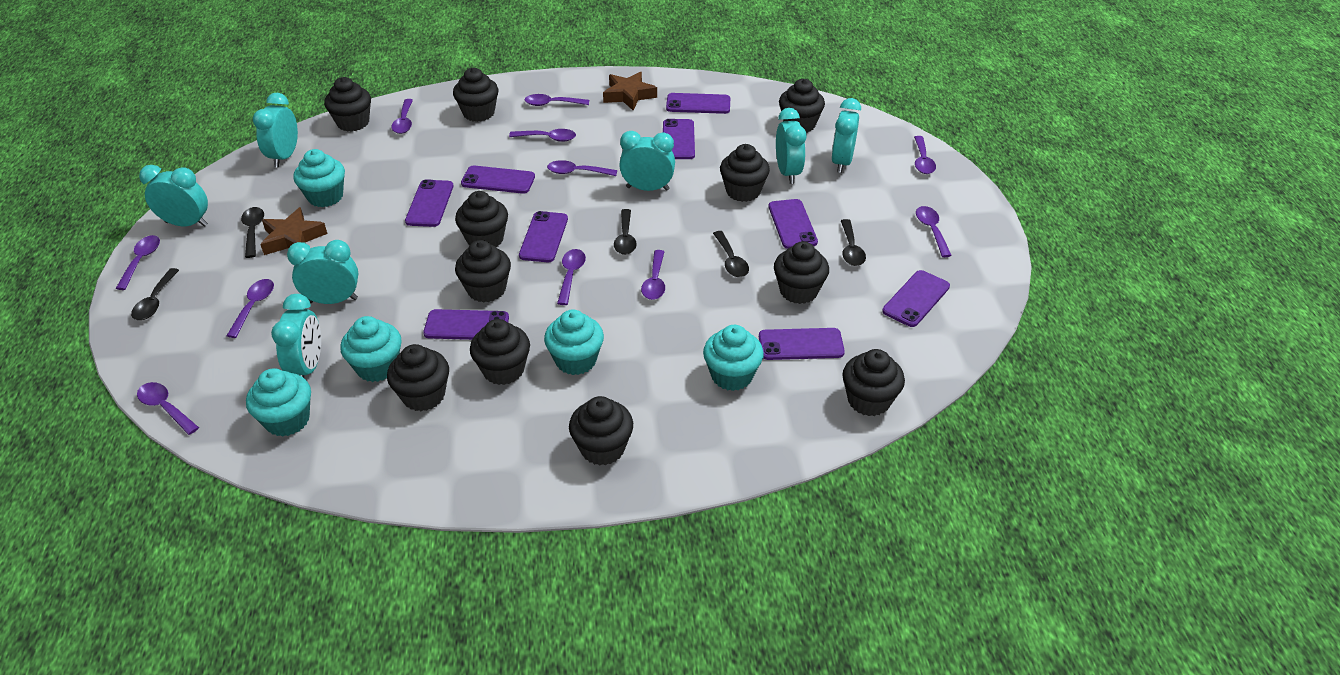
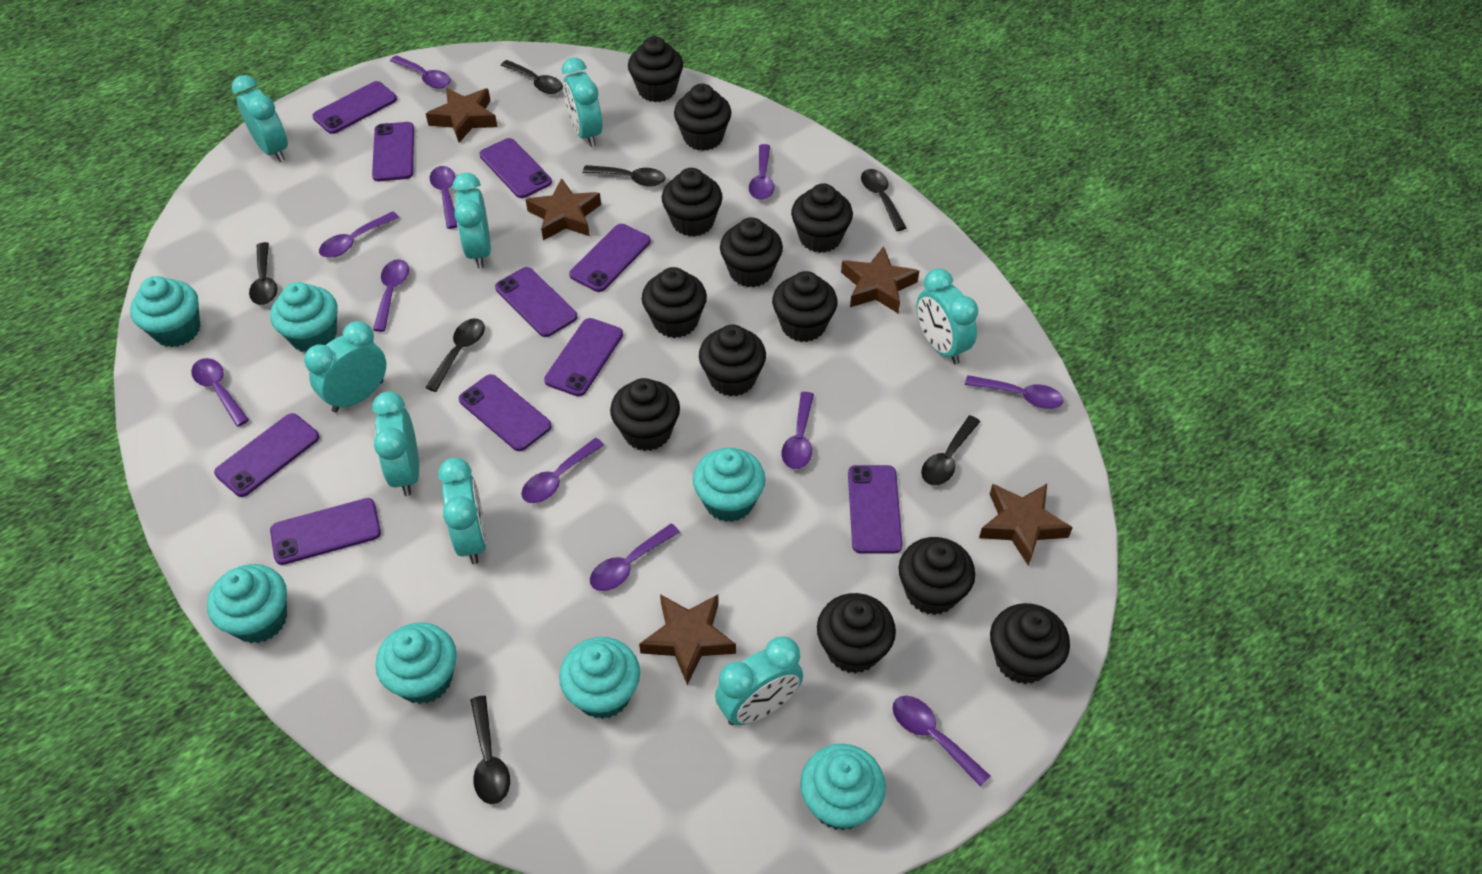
black cupcake: 11 -> 12
black spoon: 5 -> 7
brown star: 2 -> 5
purple phone: 9 -> 10
turquoise clock: 7 -> 8
turquoise cupcake: 5 -> 7

